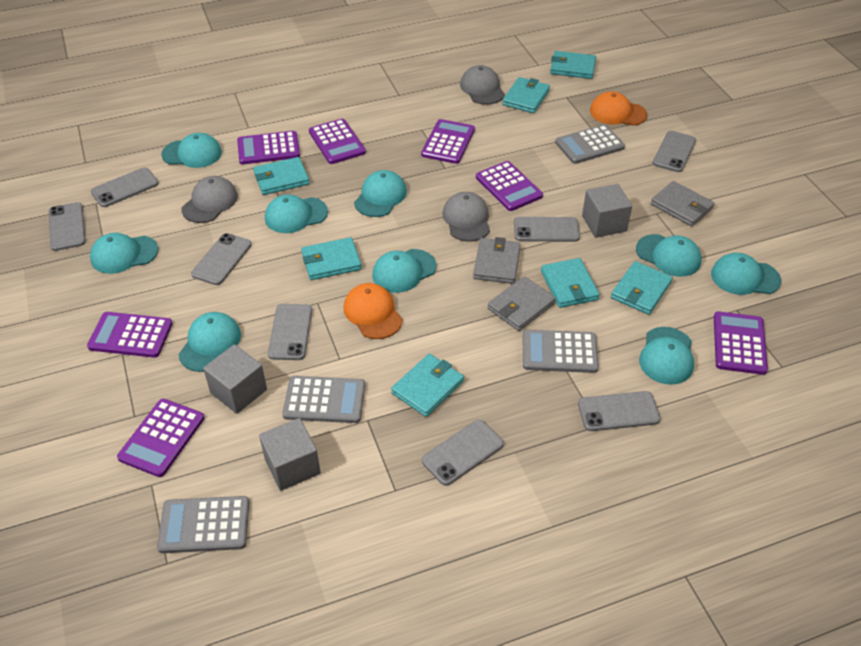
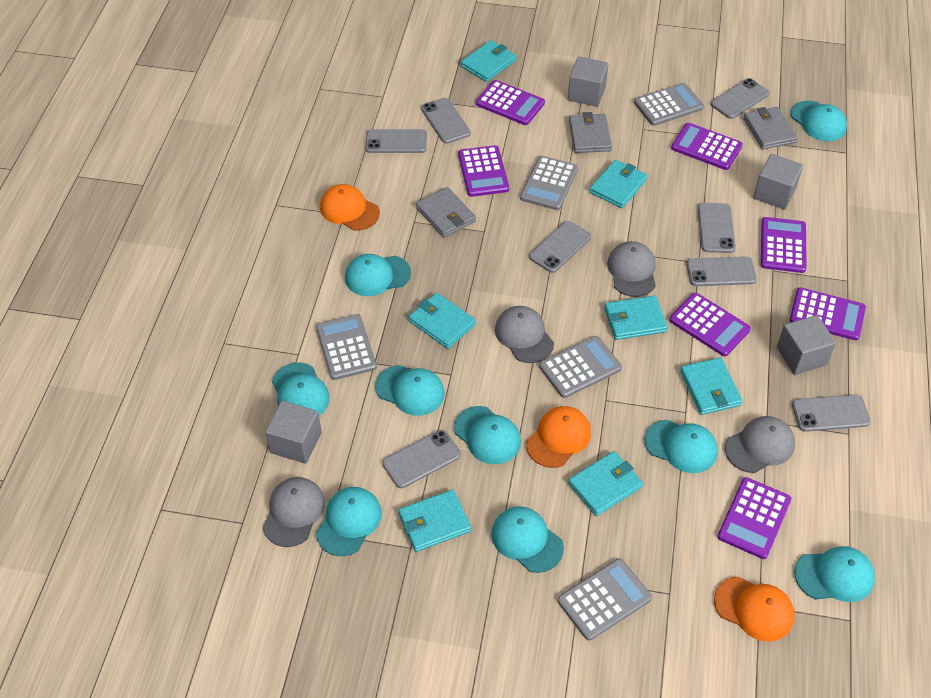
grey calculator: 4 -> 5
grey cap: 3 -> 4
grey cube: 3 -> 4
orange cap: 2 -> 3

